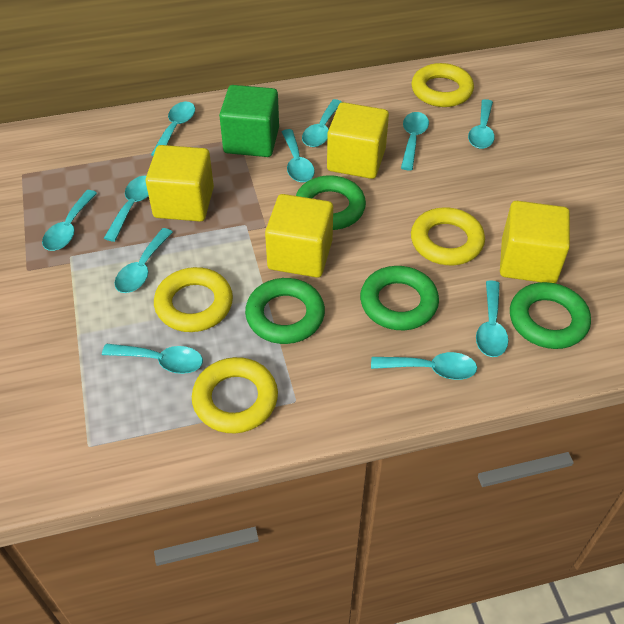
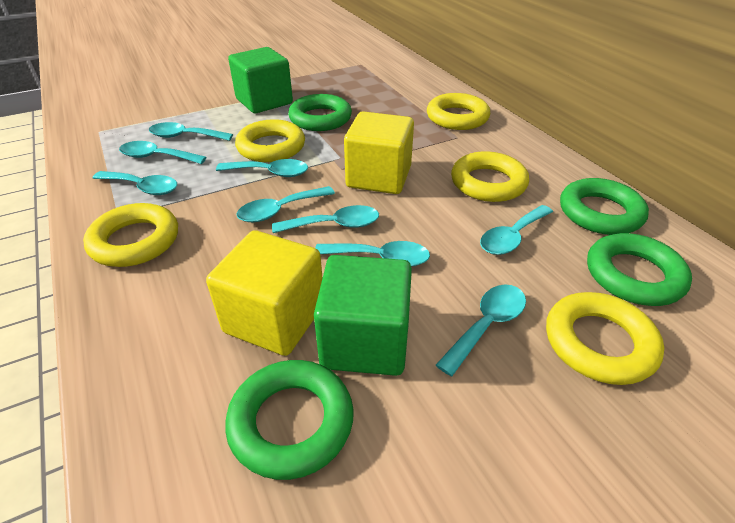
green cube: 1 -> 2
turquoise spoon: 11 -> 9
yellow cube: 4 -> 2
yellow ring: 4 -> 5

